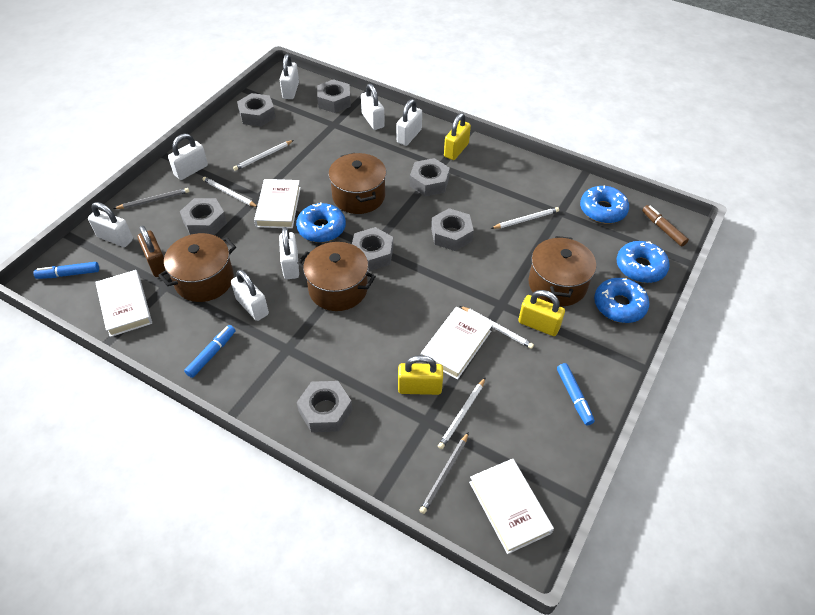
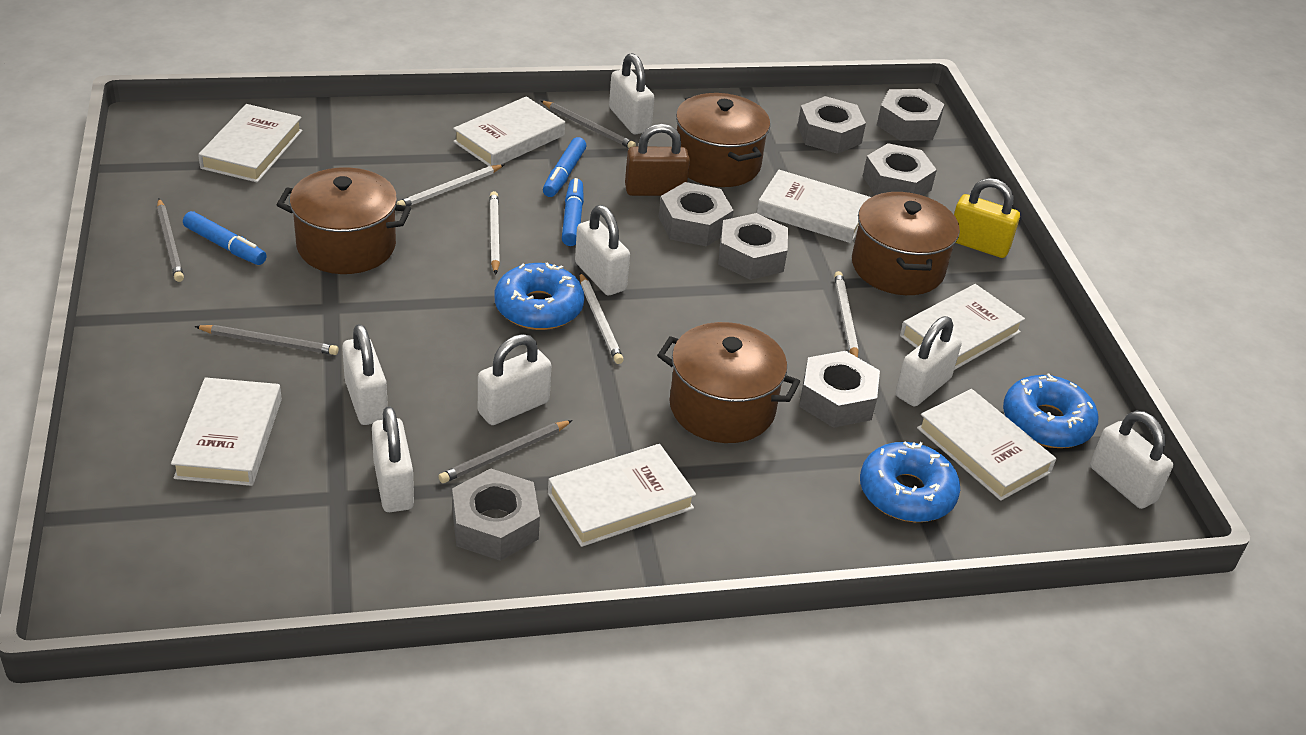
blue donut: 4 -> 3
brown marker: 1 -> 0
grey pencil: 2 -> 4
white book: 4 -> 7
white pencil: 5 -> 4
yellow padlock: 3 -> 1

